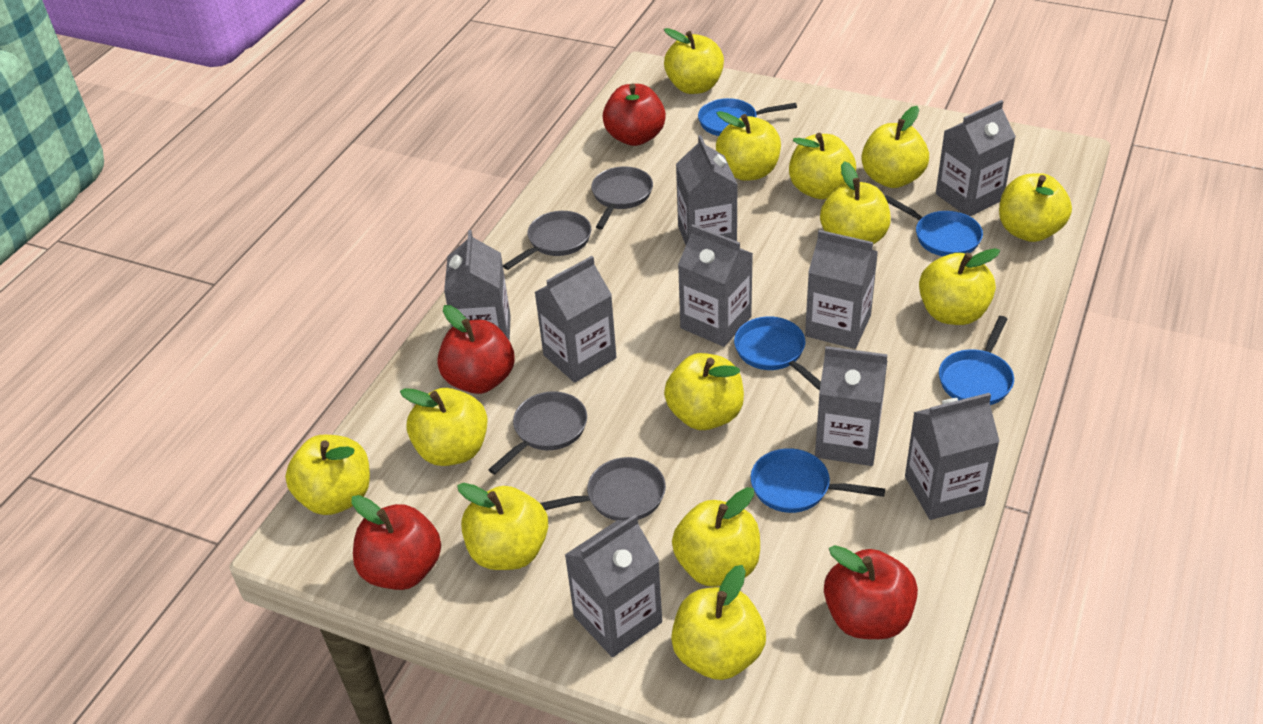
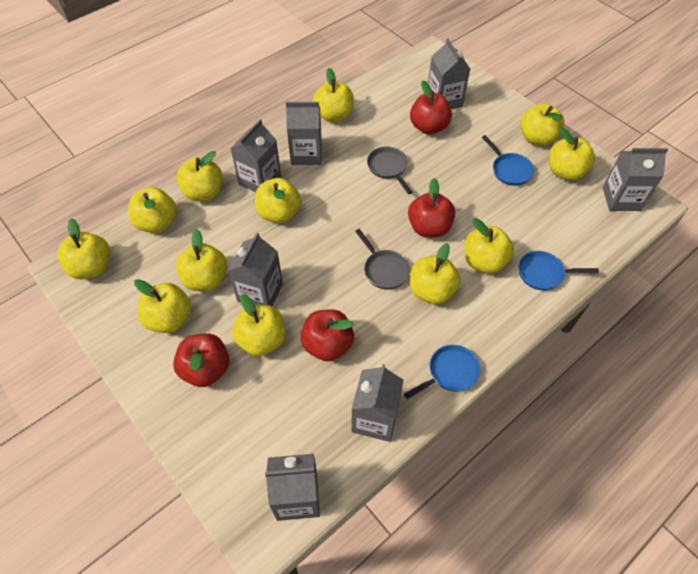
blue pan: 5 -> 3
grey carton: 9 -> 7
grey pan: 4 -> 2
yellow apple: 13 -> 12

